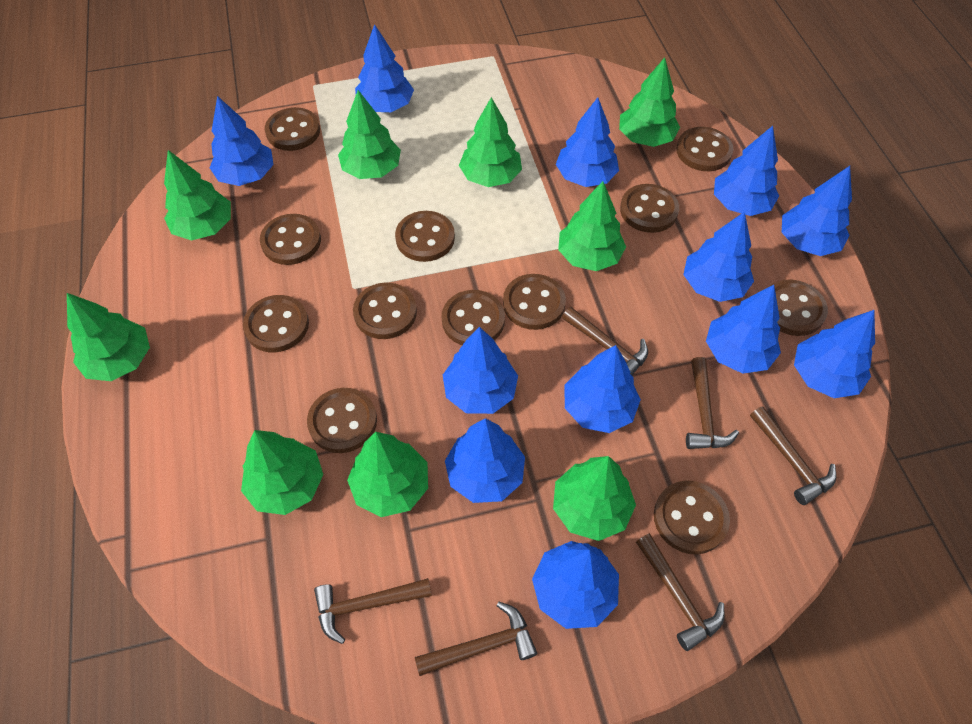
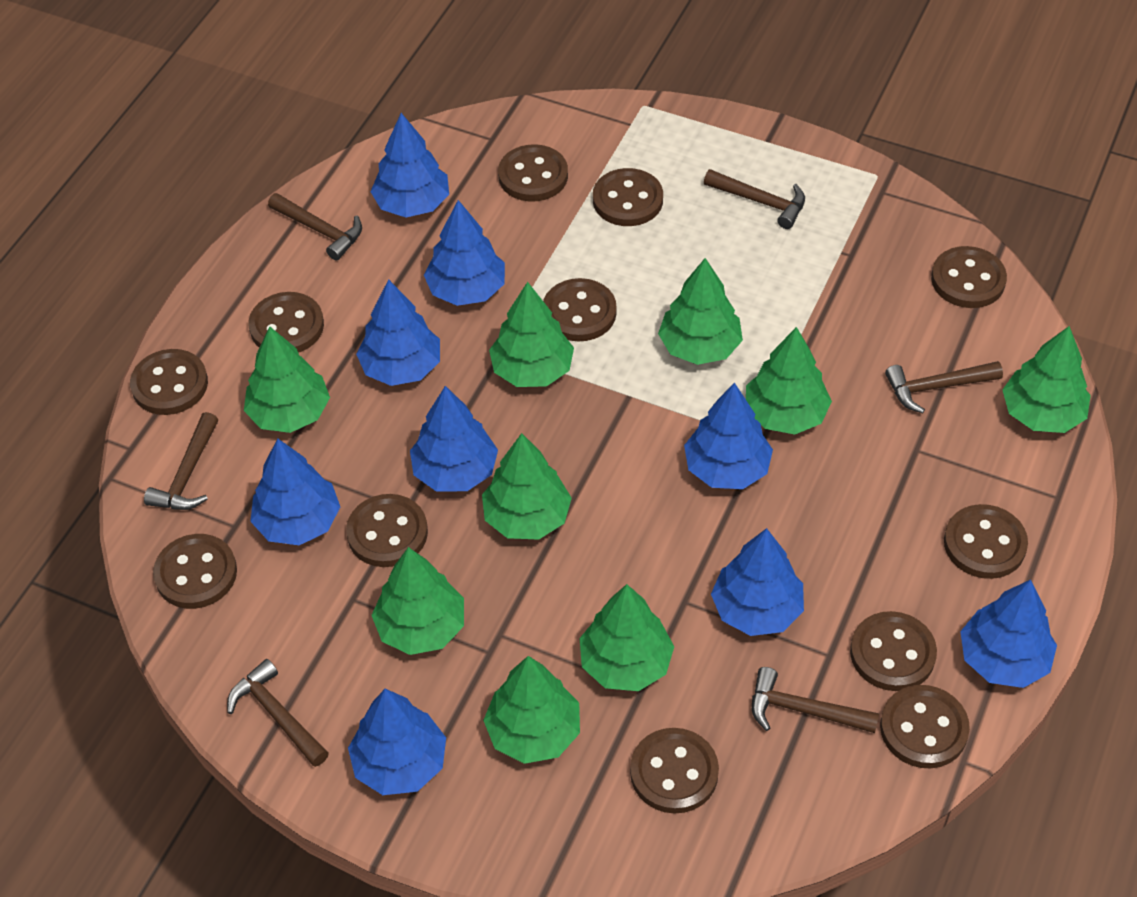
blue tree: 12 -> 9

